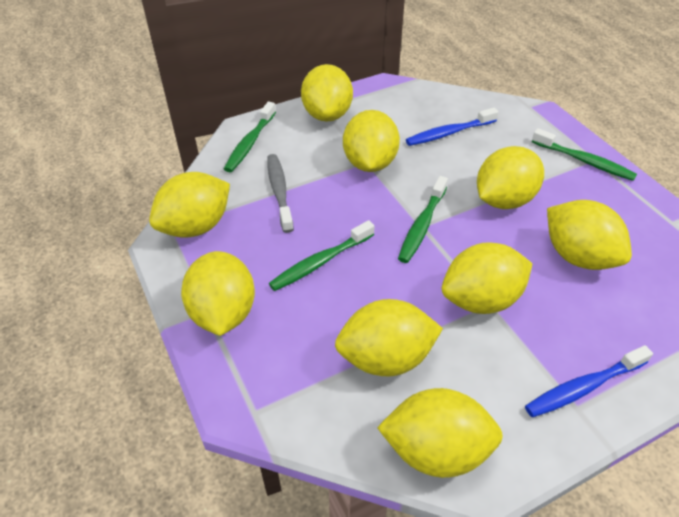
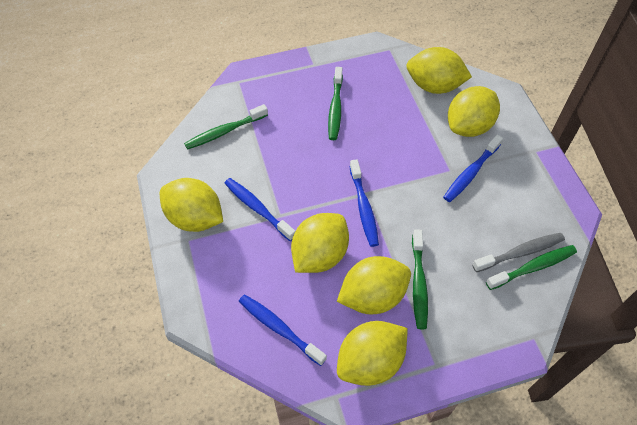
blue toothbrush: 2 -> 4
yellow lemon: 9 -> 6

